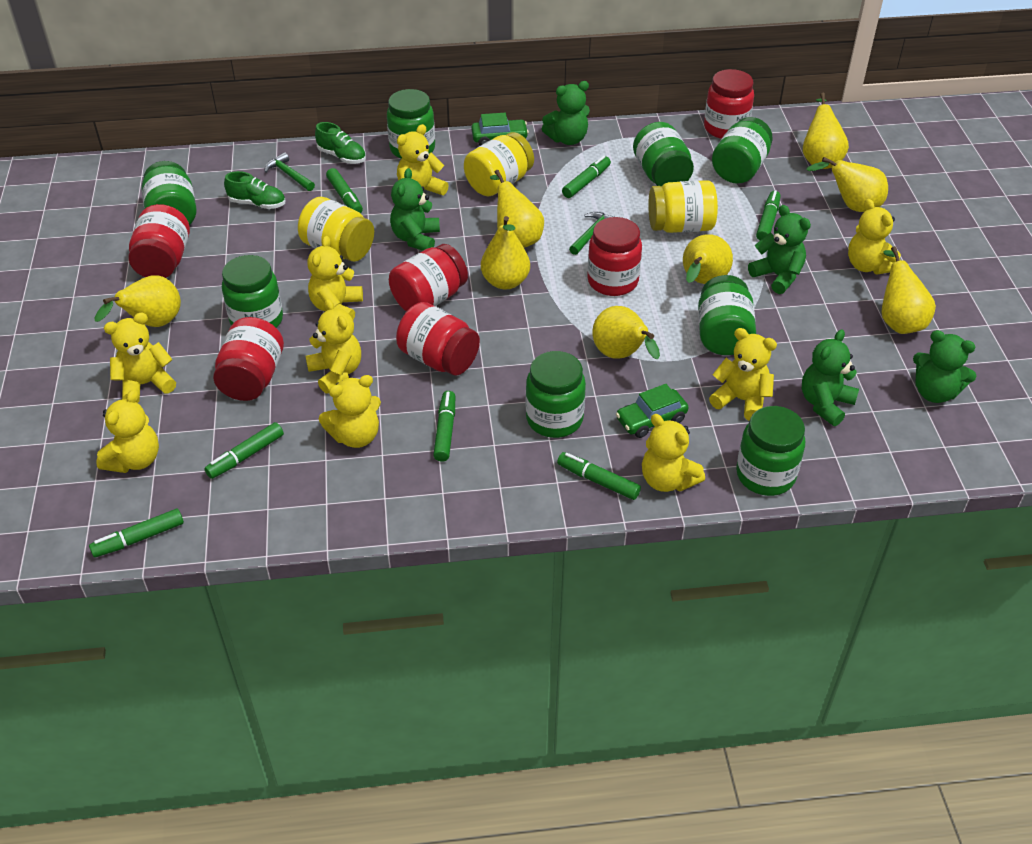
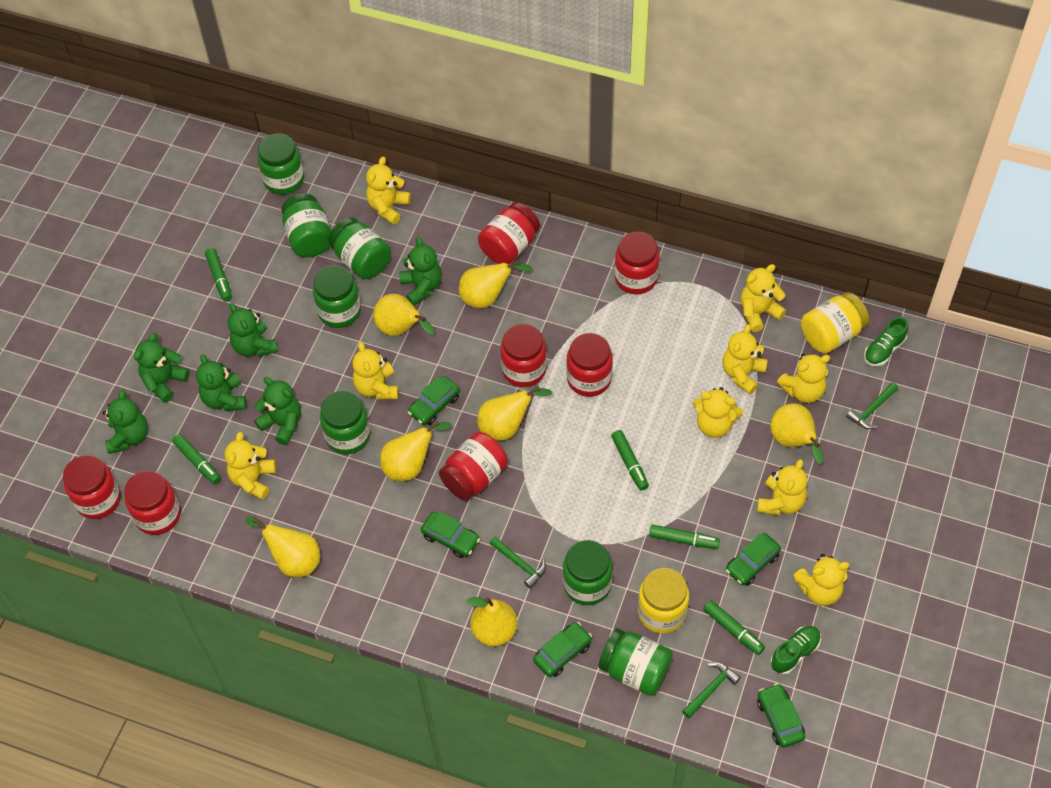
green car: 2 -> 5
green hammer: 2 -> 3
green jar: 8 -> 7
green marker: 7 -> 5
green teddy bear: 5 -> 6
red jar: 6 -> 7
yellow jar: 3 -> 2
yellow pear: 8 -> 7

